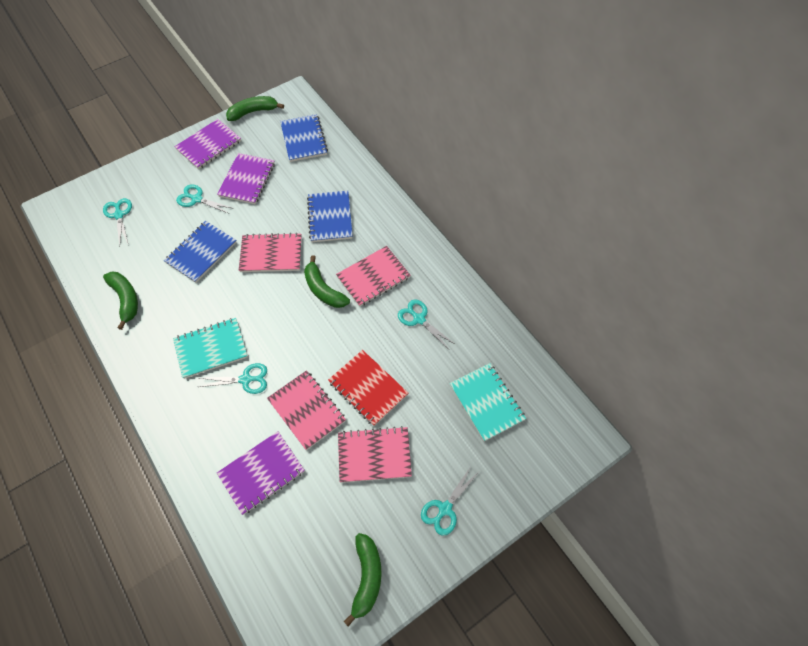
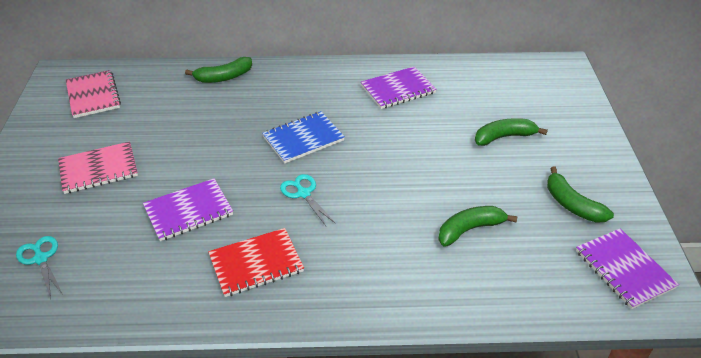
blue notebook: 3 -> 1
pink notebook: 4 -> 2
turquoise notebook: 2 -> 0
turquoise scissors: 5 -> 2

